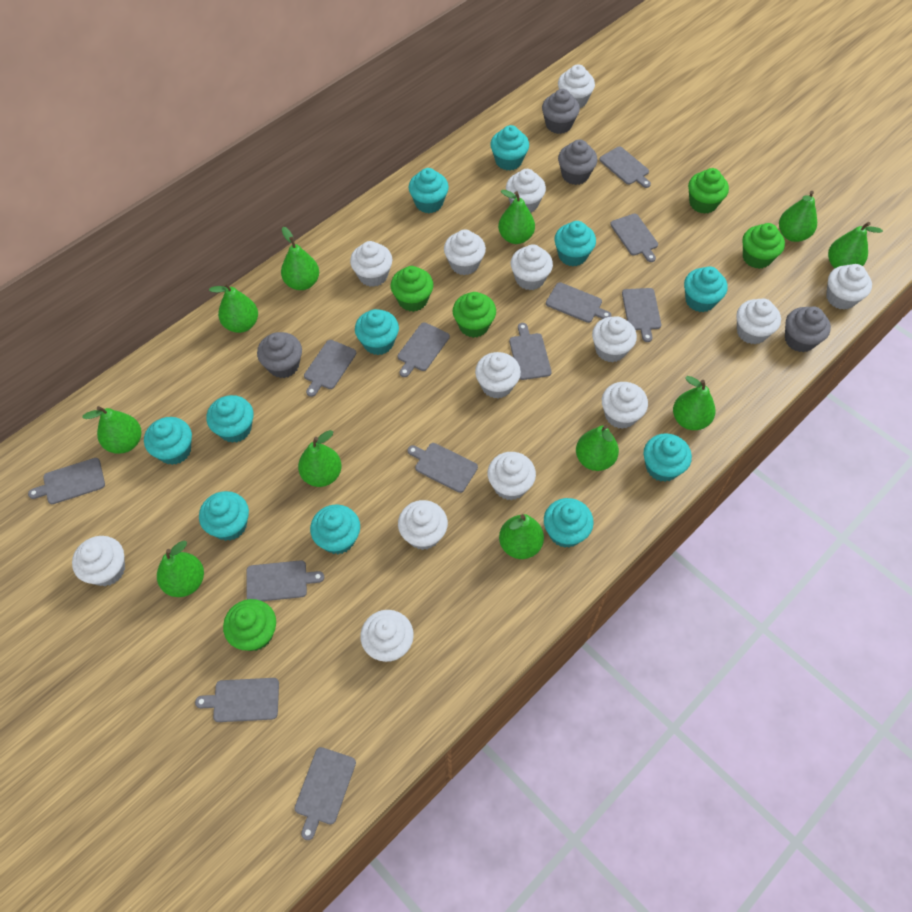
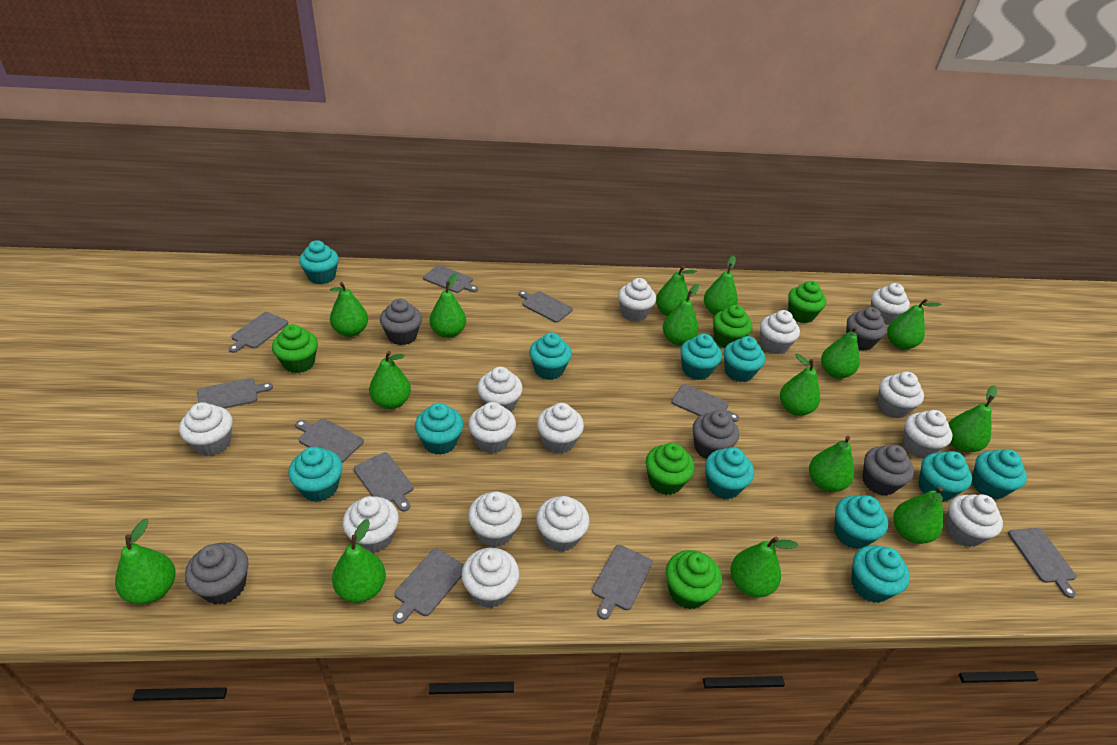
green pear: 11 -> 15
grey cupcake: 4 -> 5
grey cutting board: 12 -> 10

